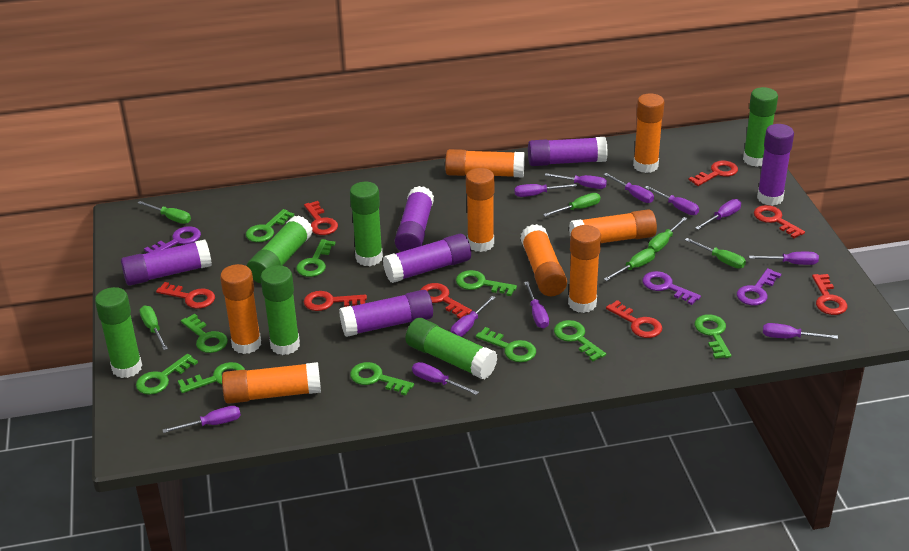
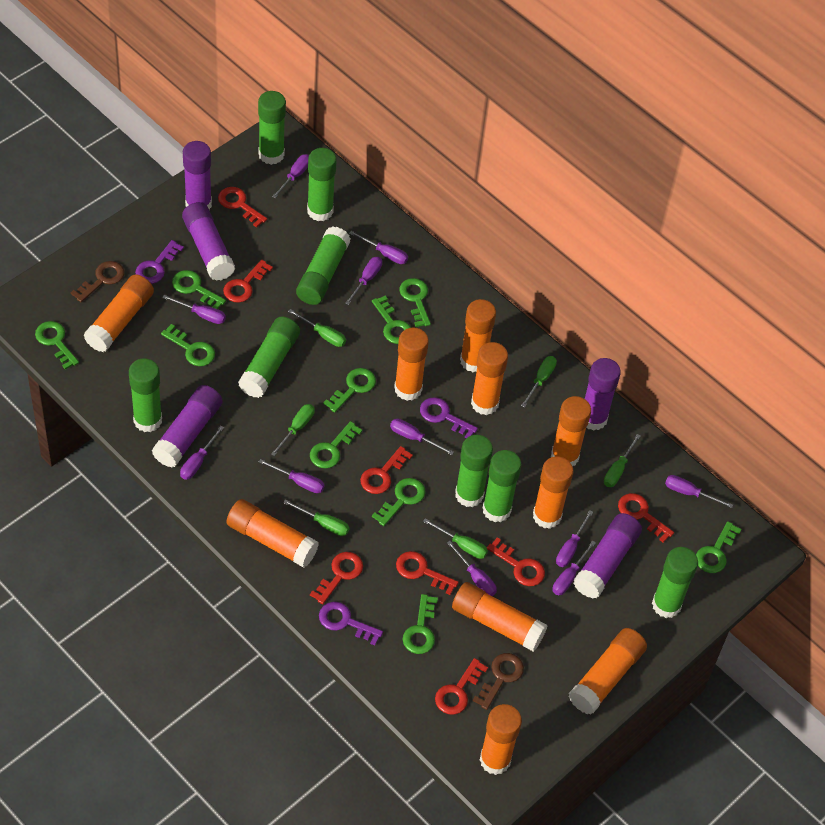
brown key: 0 -> 2
green glue stick: 6 -> 8
orange glue stick: 8 -> 10
purple glue stick: 6 -> 5

